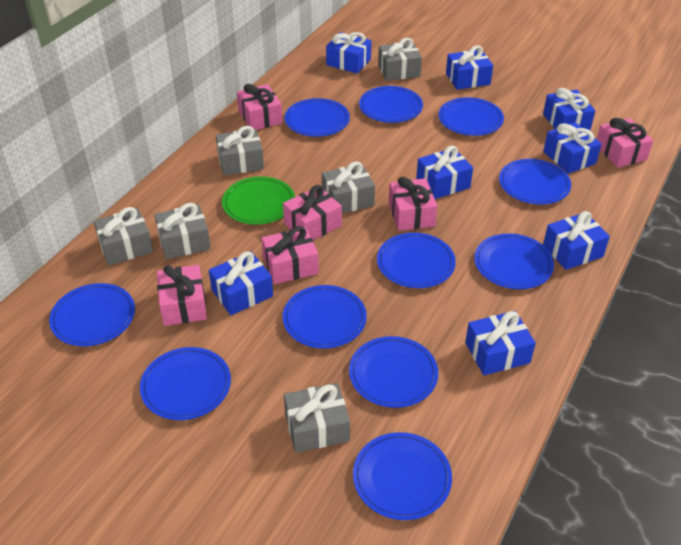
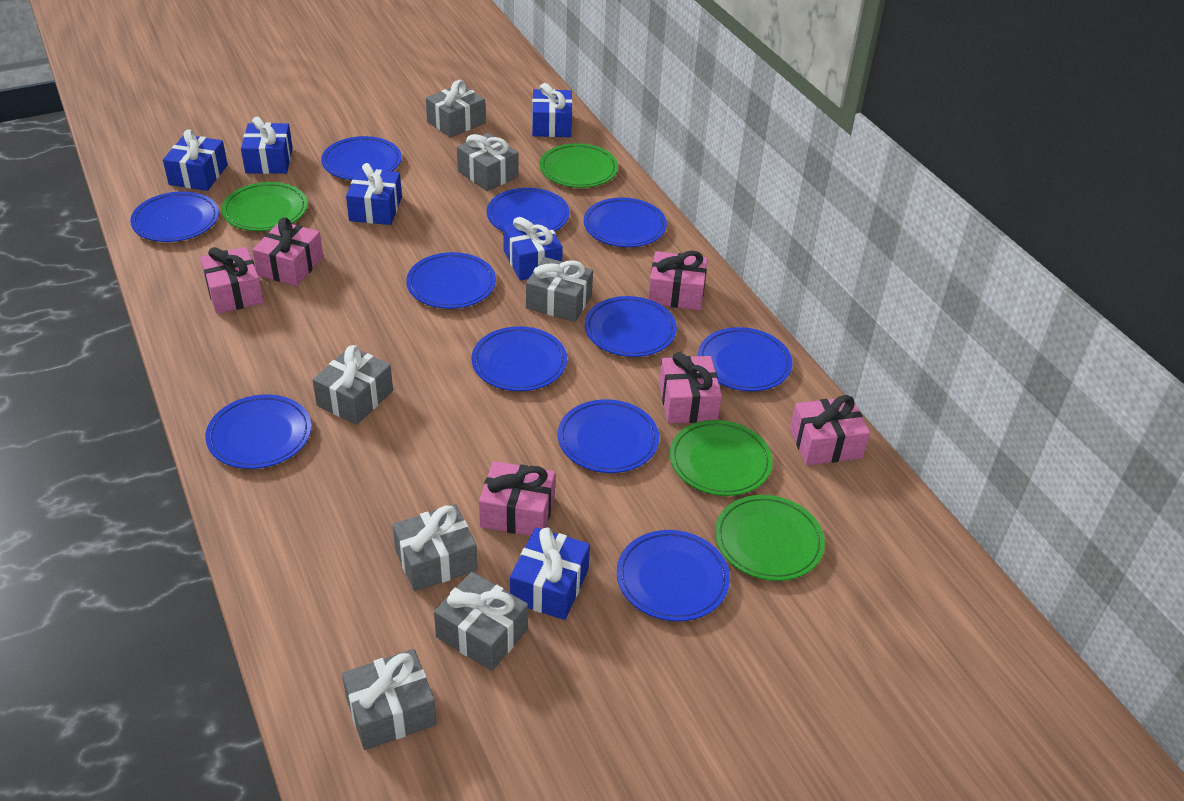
blue gift: 8 -> 6
green plate: 1 -> 4
grey gift: 6 -> 7

